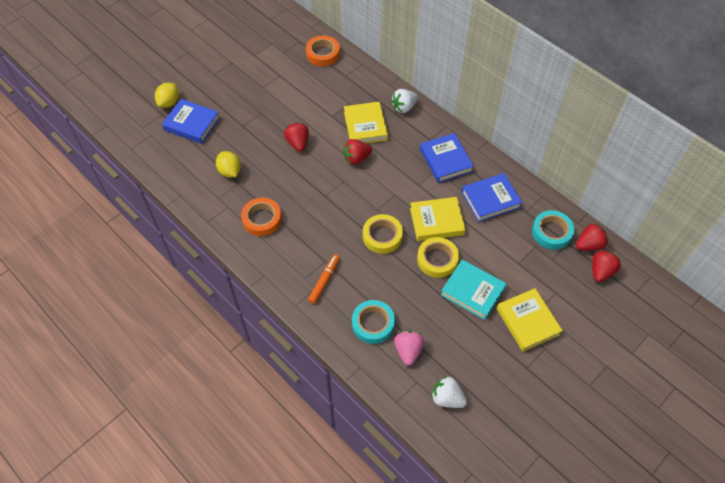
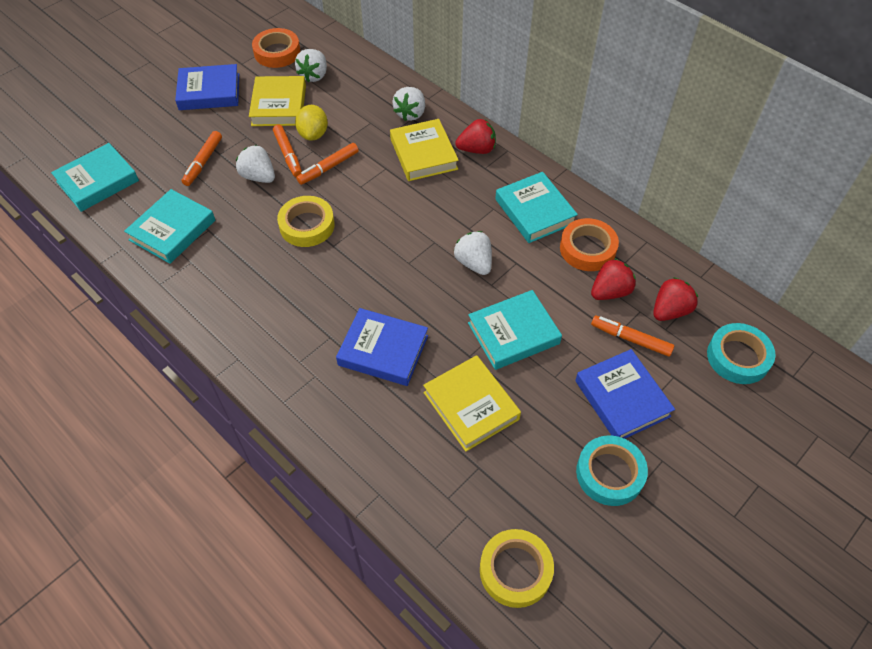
orange marker: 1 -> 4
pink strawberry: 1 -> 0
red strawberry: 4 -> 3
turquoise book: 1 -> 4
white strawberry: 2 -> 4
yellow lemon: 2 -> 1

